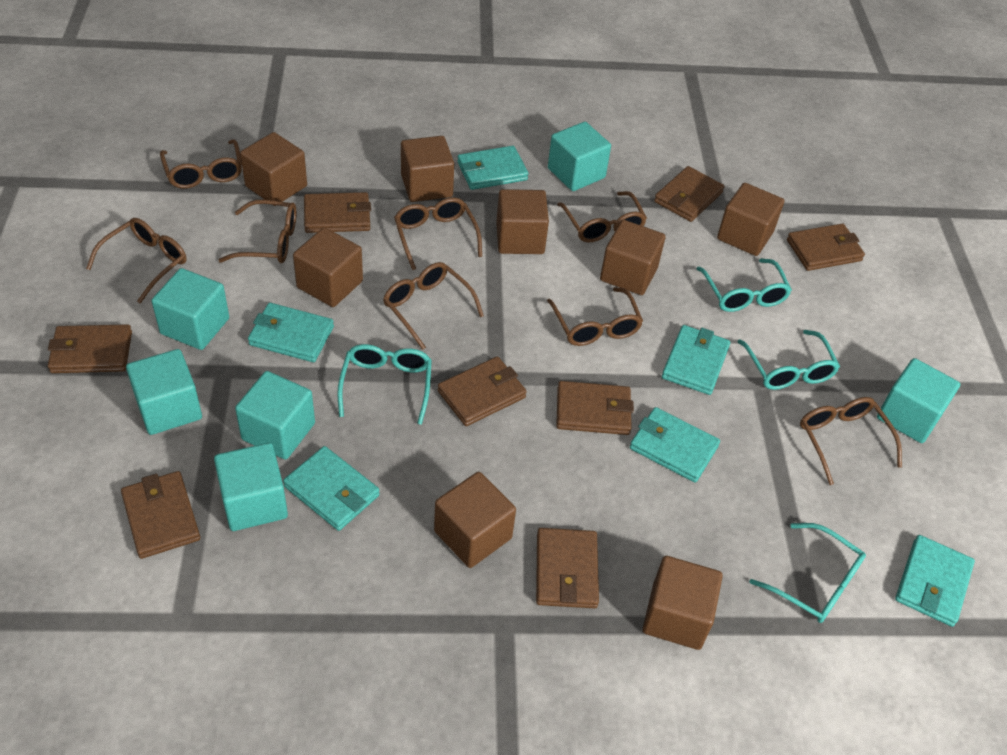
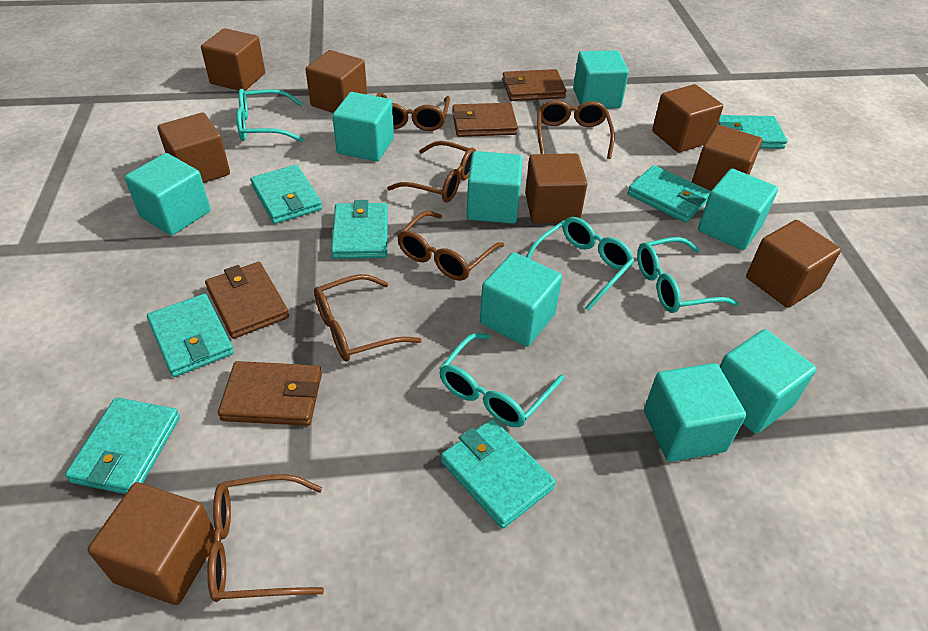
brown glasses: 8 -> 6
brown wallet: 8 -> 4
turquoise cube: 6 -> 8
turquoise wallet: 6 -> 7

